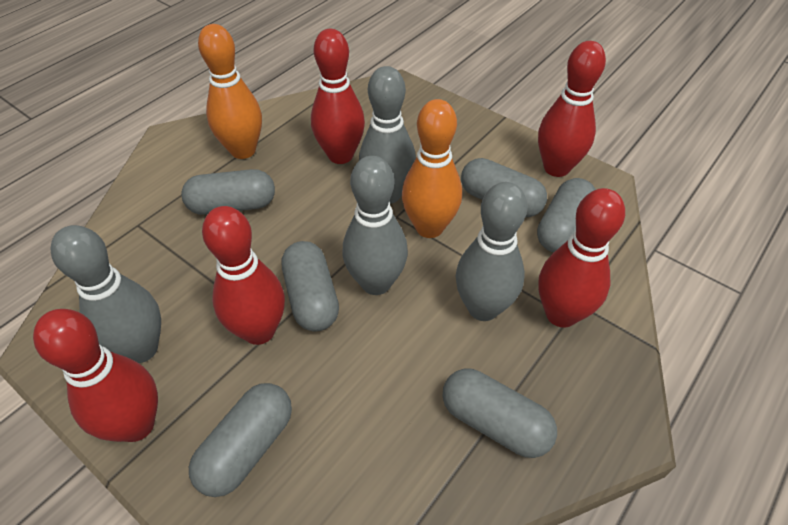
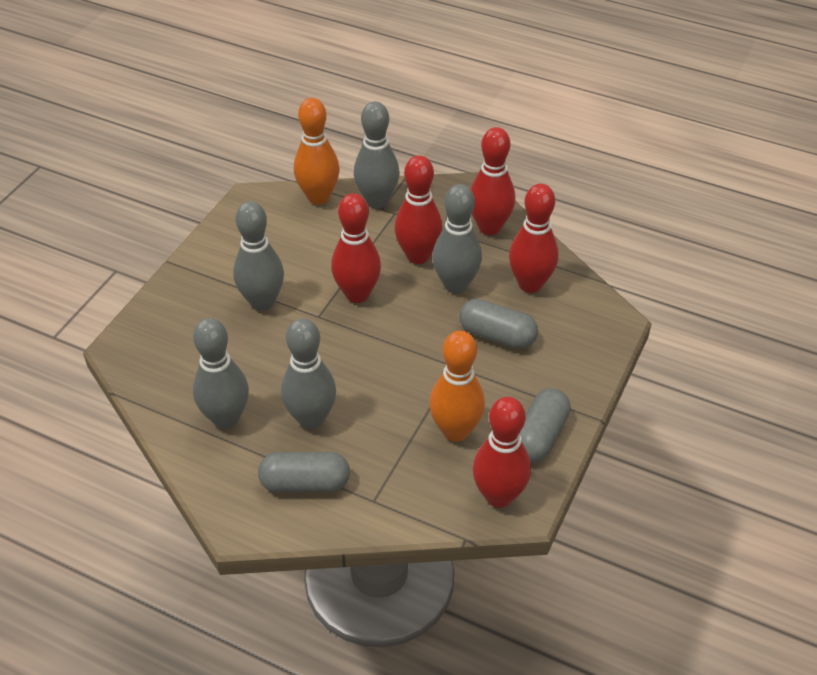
grey bowling pin: 4 -> 5
grey capsule: 6 -> 3

